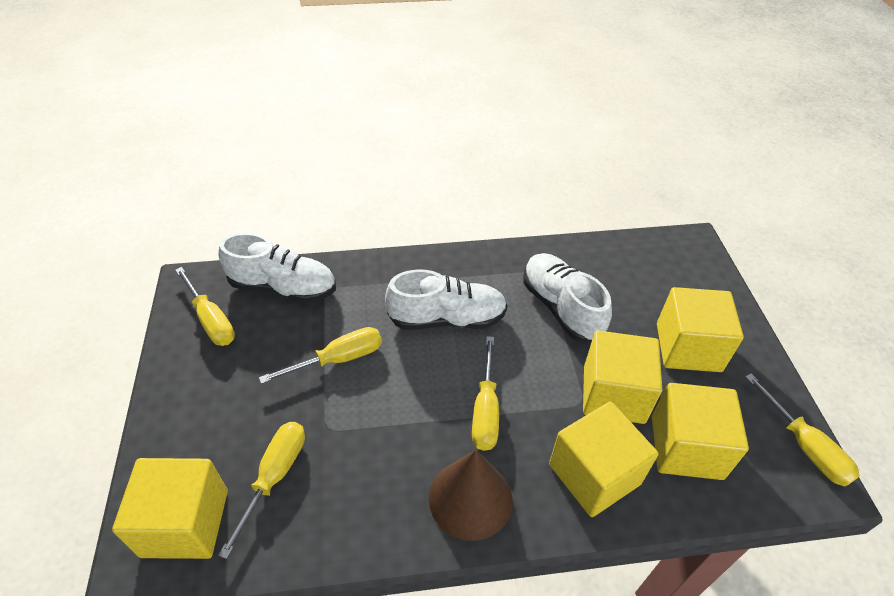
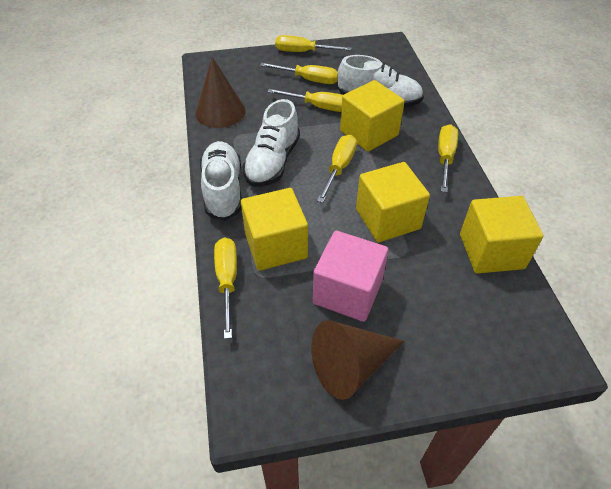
brown cone: 1 -> 2
pink cube: 0 -> 1
yellow cube: 5 -> 4
yellow screwdriver: 5 -> 6

